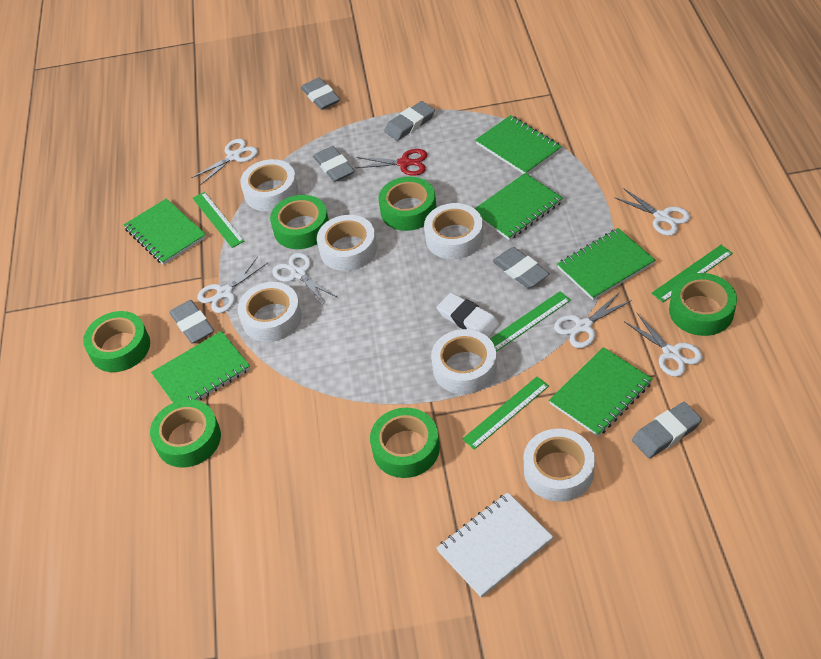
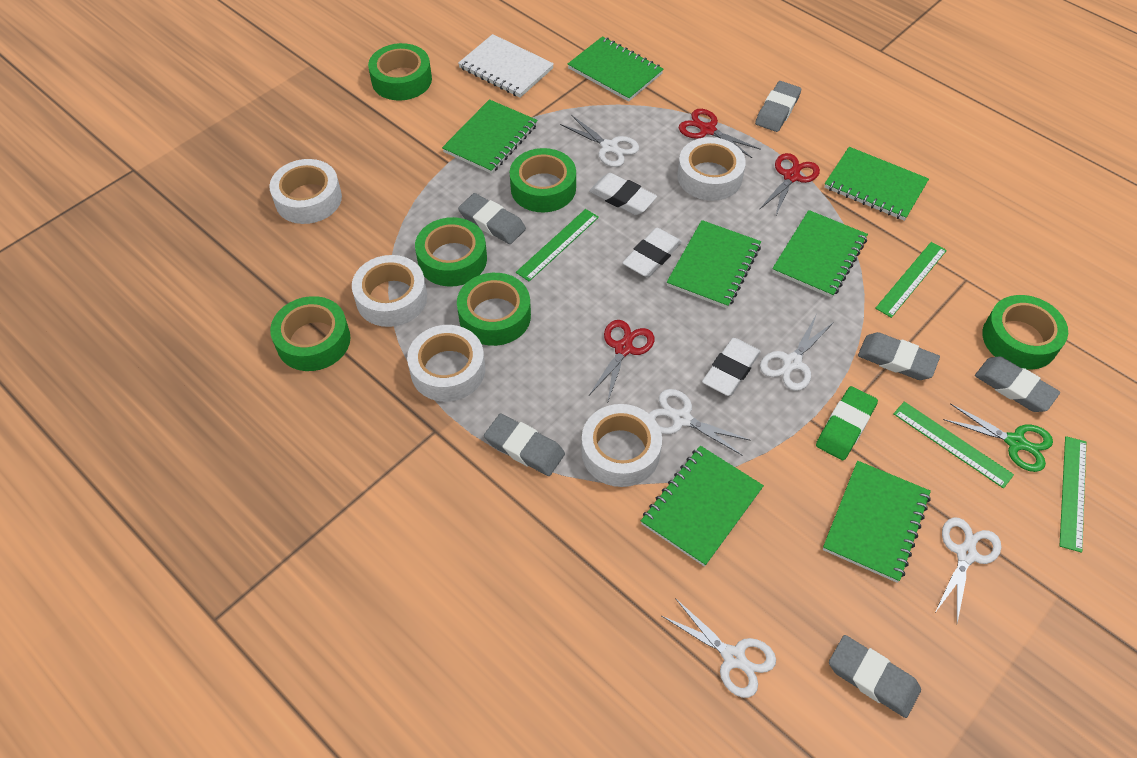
green eraser: 0 -> 1
green notebook: 6 -> 7
green scissors: 0 -> 1
red scissors: 1 -> 3
white eraser: 1 -> 3
white scissors: 6 -> 5
white tape: 6 -> 5

